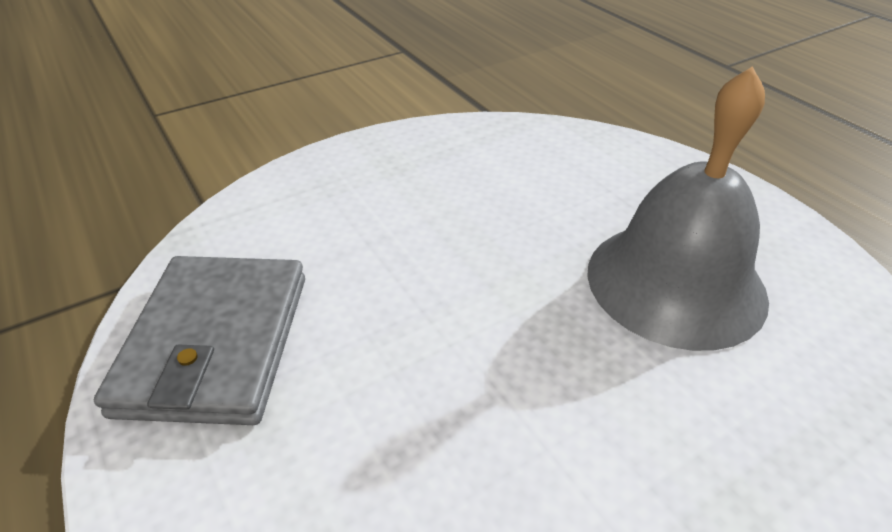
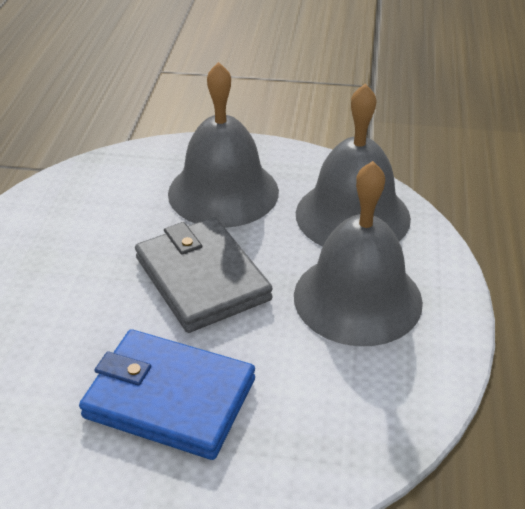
blue wallet: 0 -> 1
grey bell: 1 -> 3

